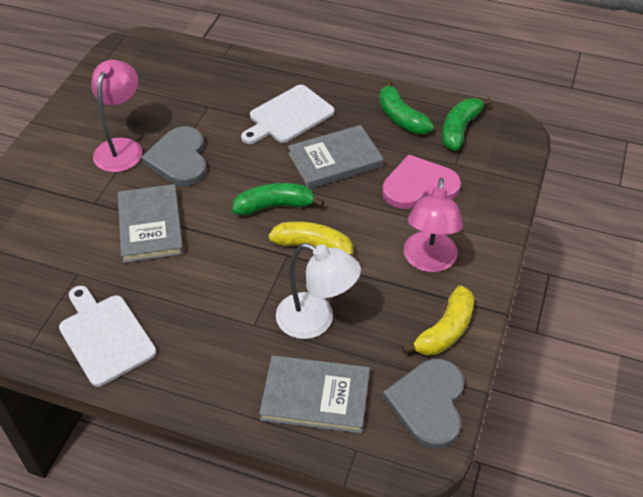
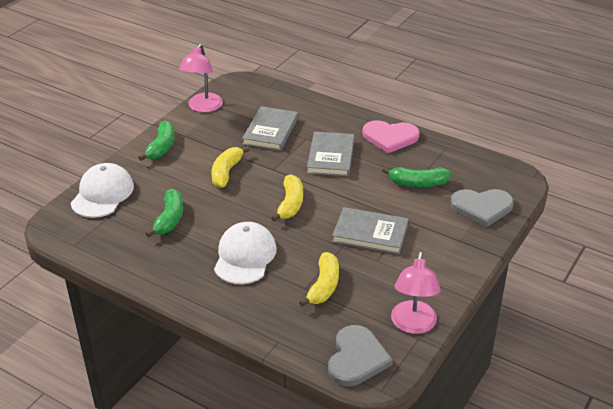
white cap: 0 -> 2
white cutting board: 2 -> 0
white lamp: 1 -> 0
yellow banana: 2 -> 3

